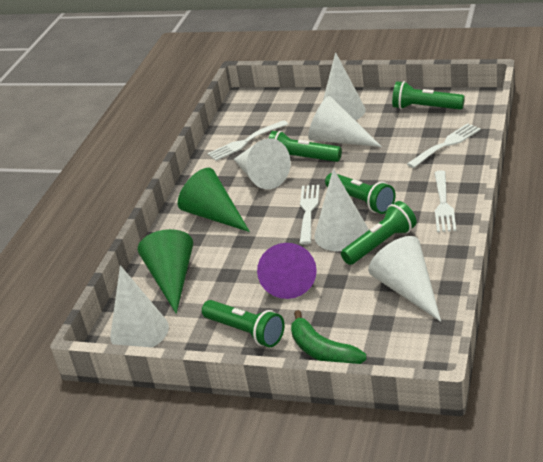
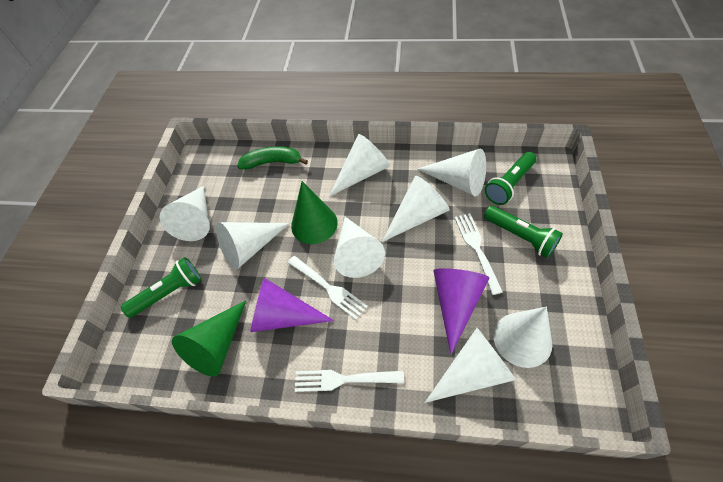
green flashlight: 5 -> 3
purple cone: 1 -> 2
white cone: 6 -> 8
white fork: 4 -> 3

